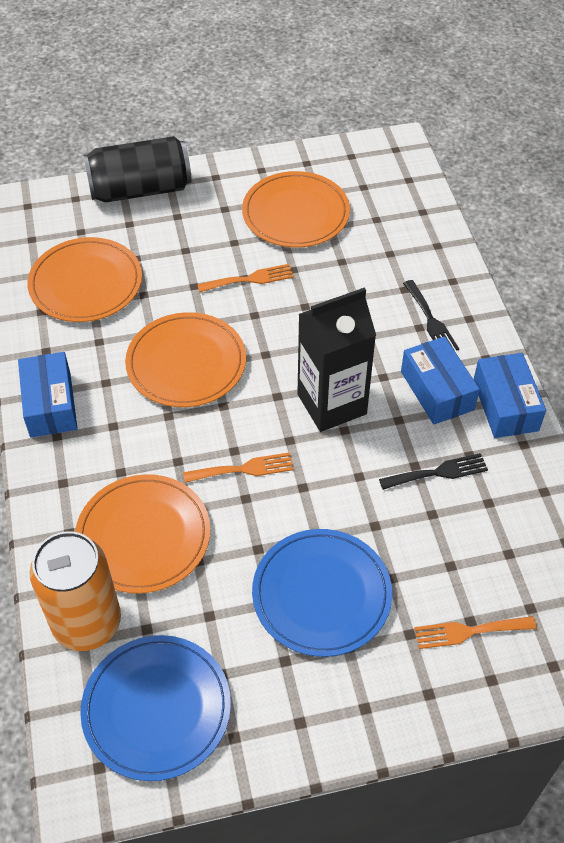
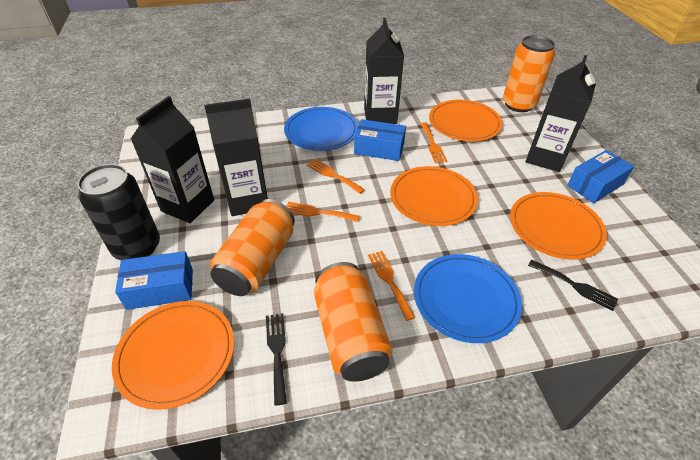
black carton: 1 -> 4
orange can: 1 -> 3
orange fork: 3 -> 4

